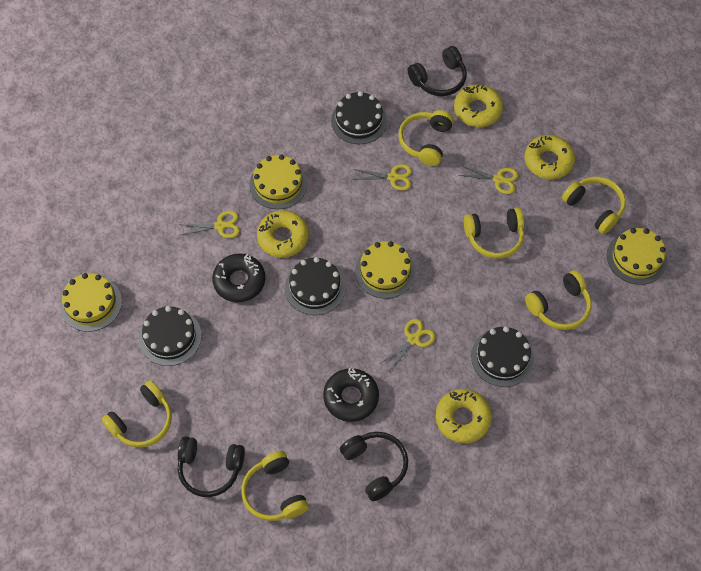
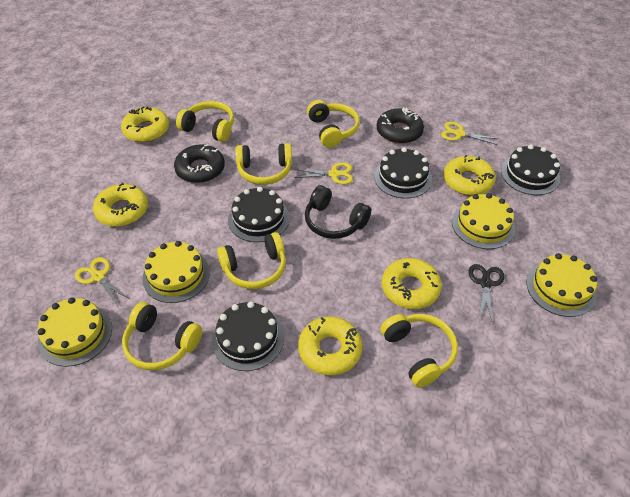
black headphones: 3 -> 1
black scissors: 0 -> 1
yellow donut: 4 -> 5
yellow scissors: 4 -> 3

